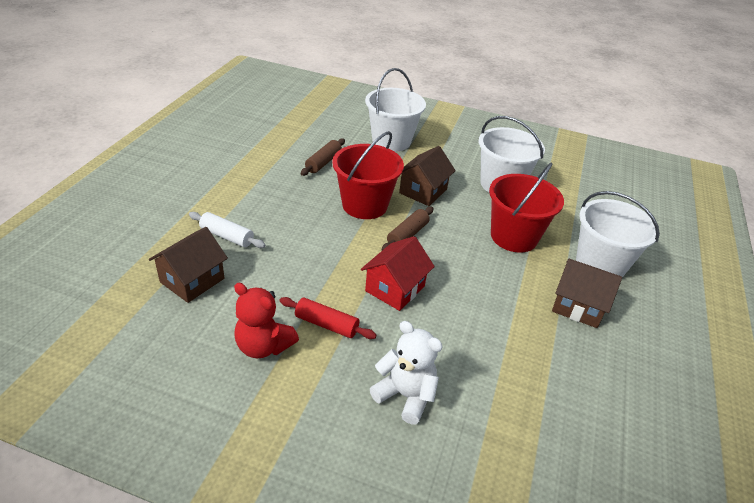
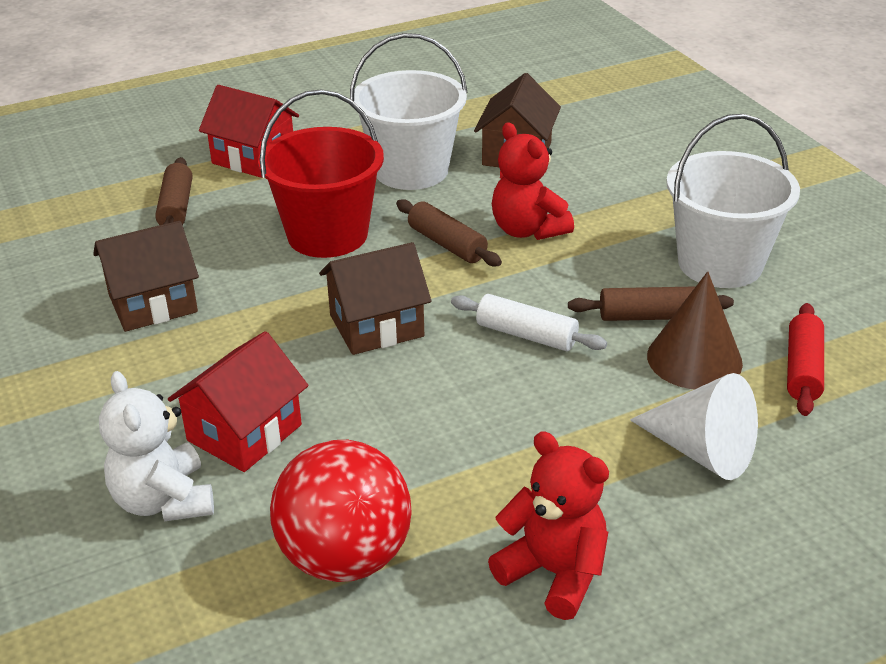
brown cone: 0 -> 1
brown rolling pin: 2 -> 3
red ball: 0 -> 1
red bucket: 2 -> 1
red house: 1 -> 2
red teddy bear: 1 -> 2
white bucket: 3 -> 2
white cone: 0 -> 1

